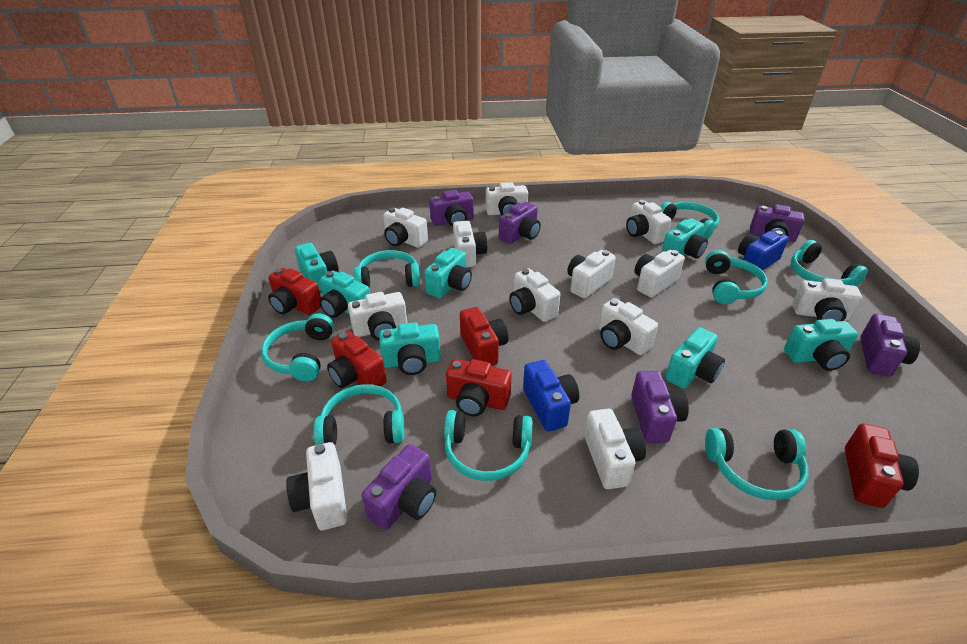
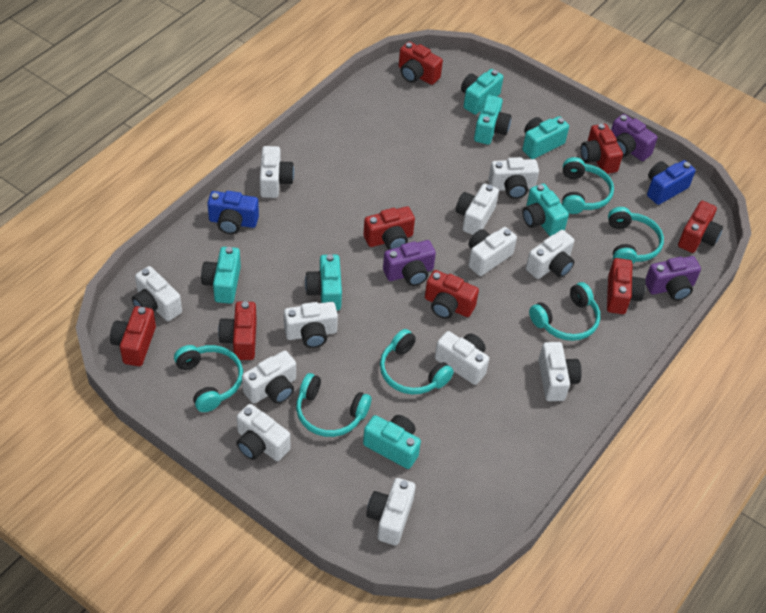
purple camera: 6 -> 3
red camera: 5 -> 8
turquoise headphones: 8 -> 6

